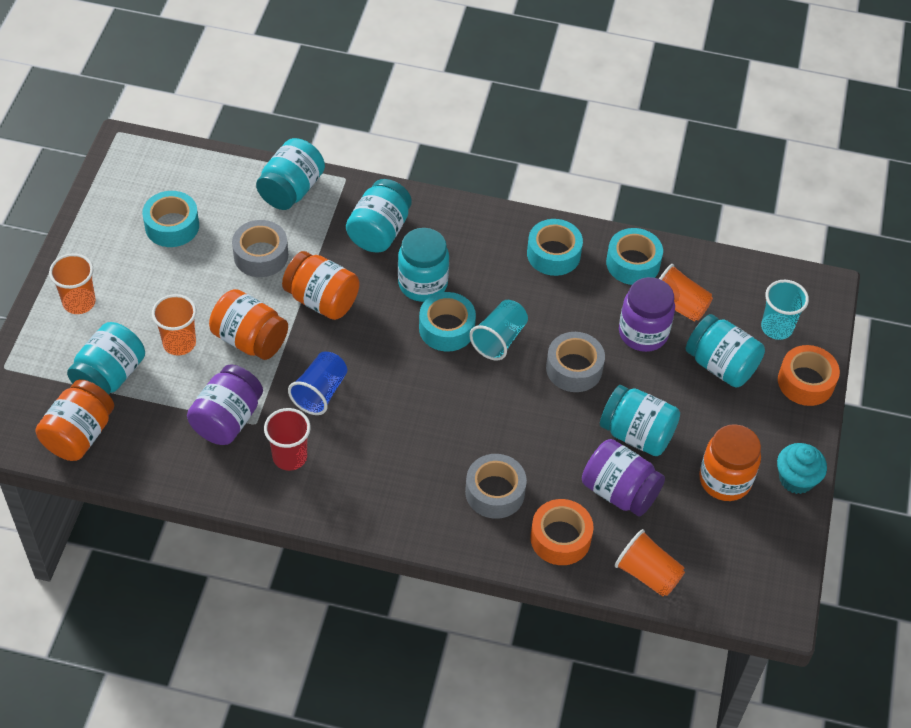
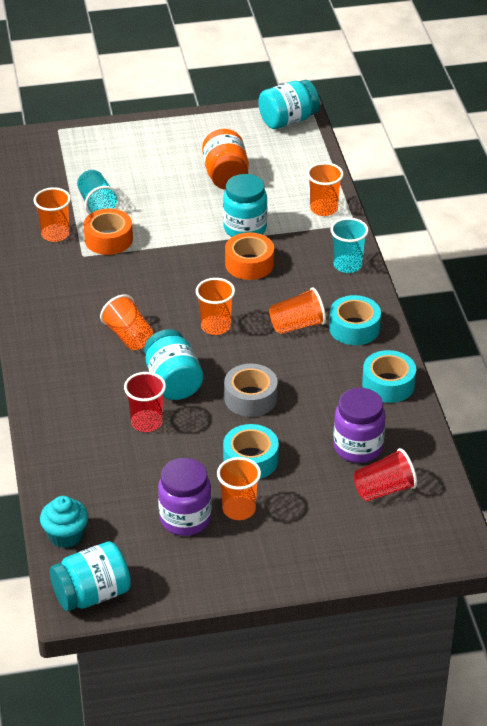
blue cup: 1 -> 0
grey tape: 3 -> 1
orange cup: 4 -> 6
orange jar: 4 -> 1
purple jar: 3 -> 2
red cup: 1 -> 2
turquoise jar: 6 -> 4
turquoise tape: 4 -> 3

